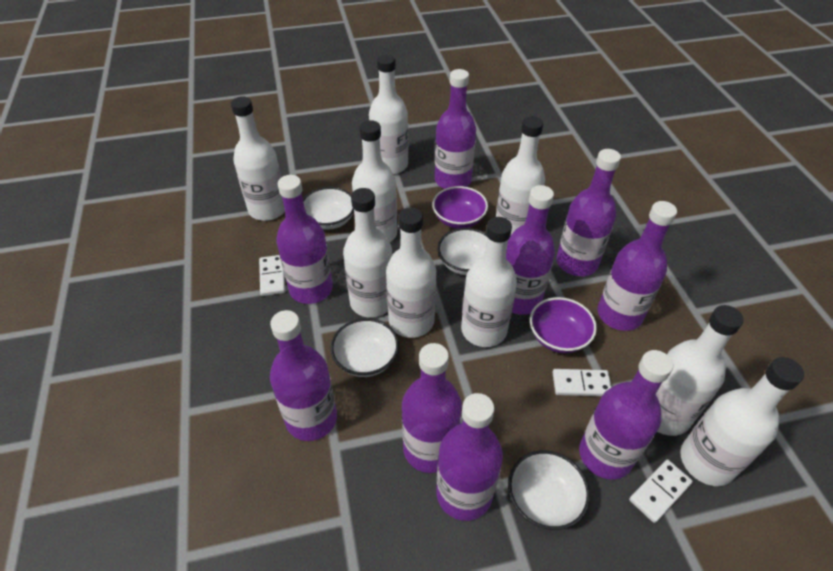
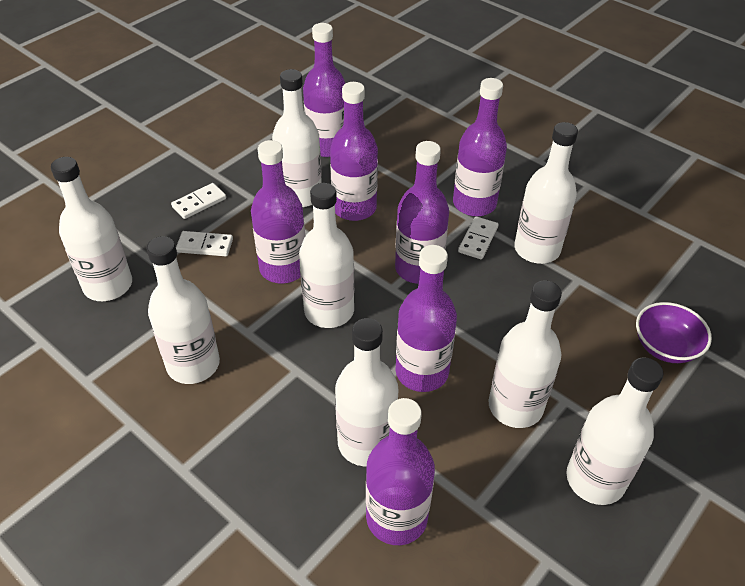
purple bottle: 9 -> 7
purple bowl: 2 -> 1
white bottle: 9 -> 8
white bowl: 4 -> 0

